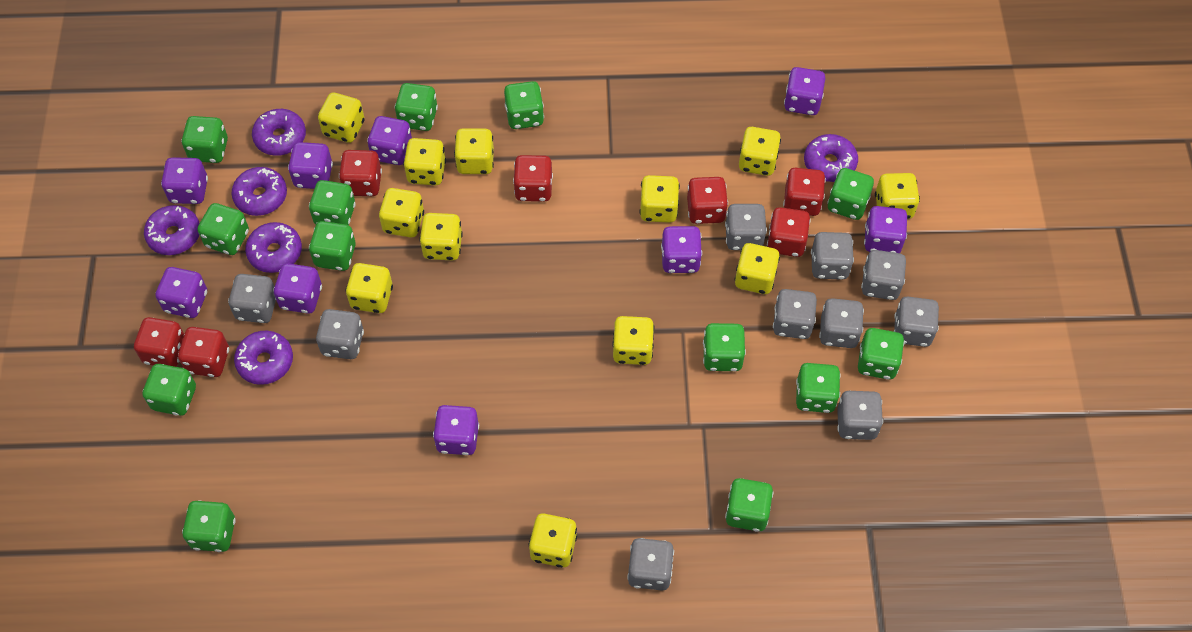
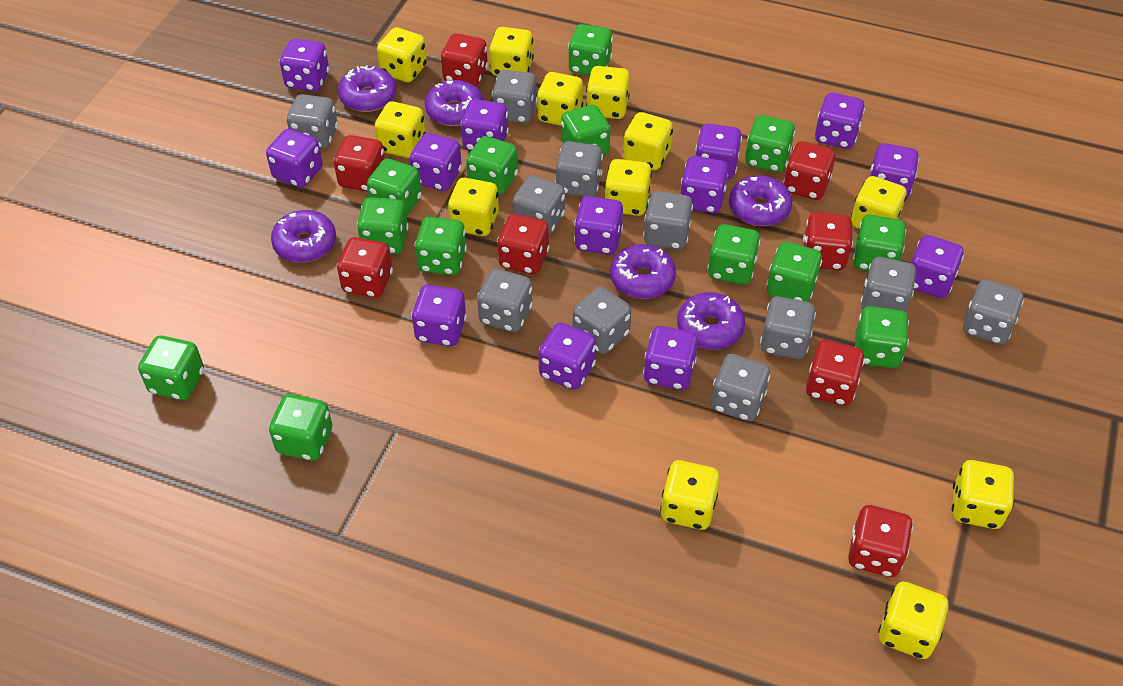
grey dice: 10 -> 11
purple dice: 9 -> 13
red dice: 7 -> 8

